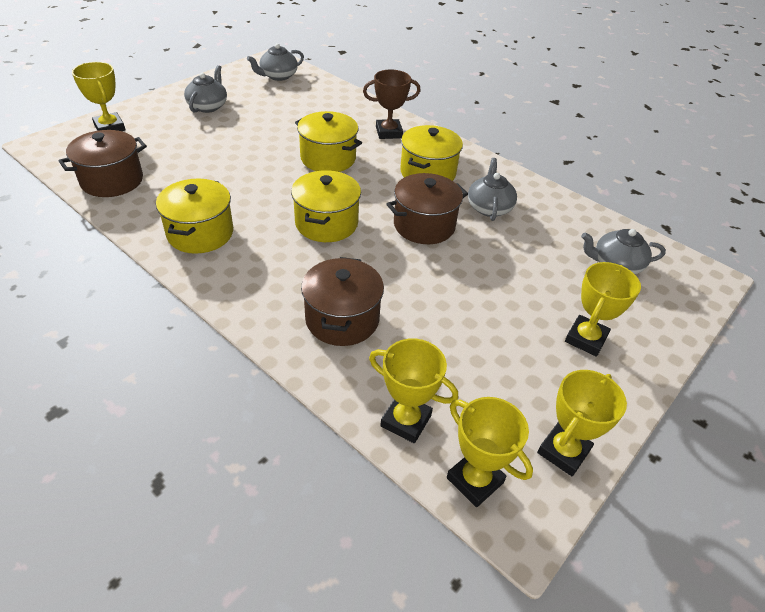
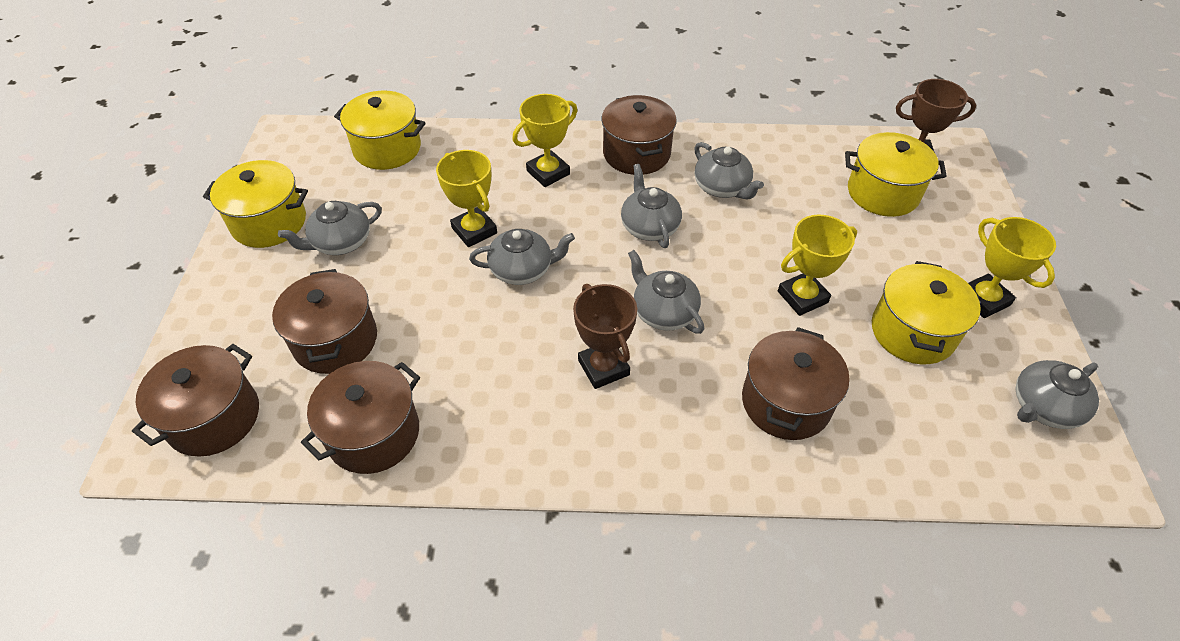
brown pot: 3 -> 5
brown trophy: 1 -> 2
grey teapot: 4 -> 6
yellow trophy: 5 -> 4

